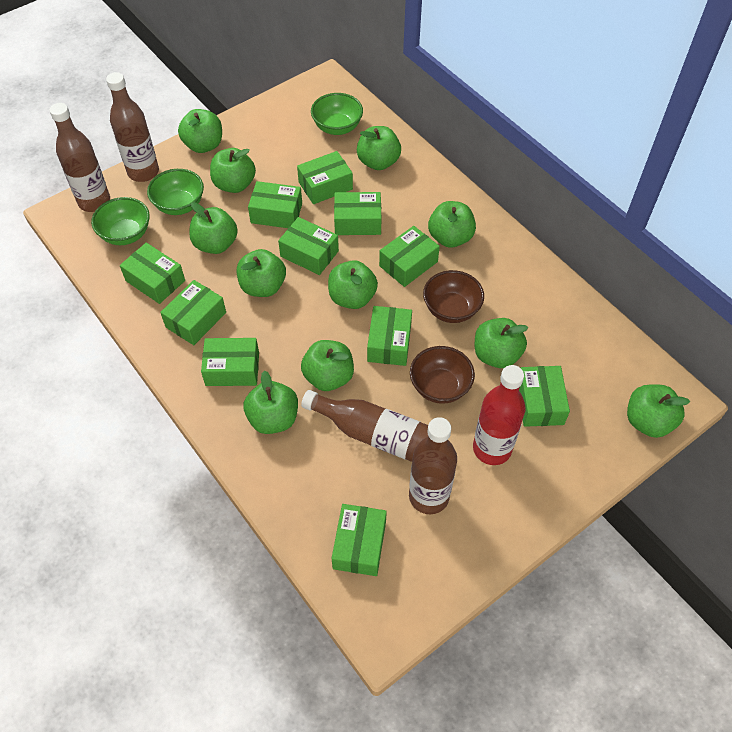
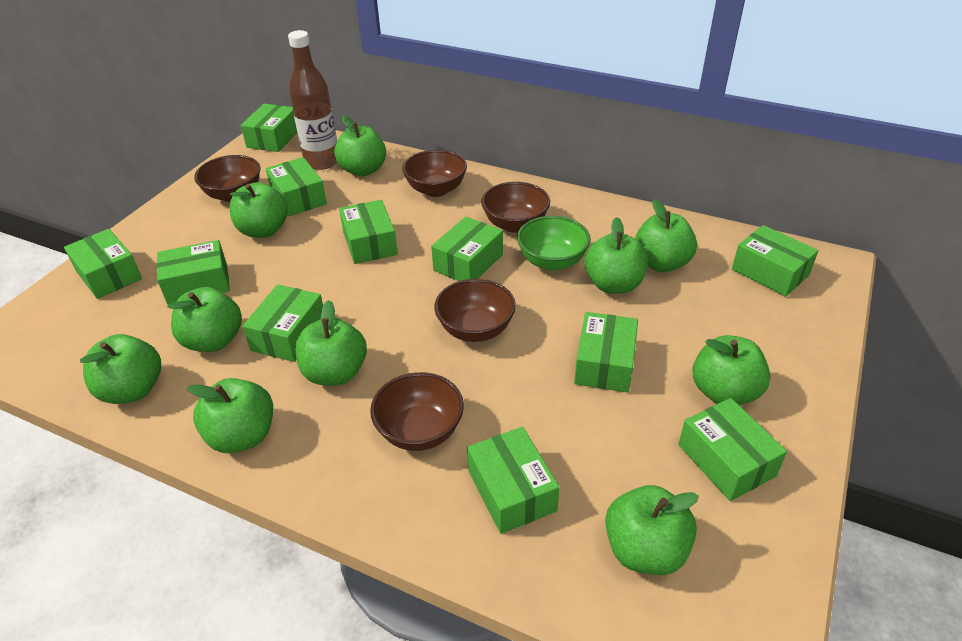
brown bottle: 4 -> 1
brown bowl: 2 -> 5
green apple: 11 -> 10
green bowl: 3 -> 1
red bottle: 1 -> 0

